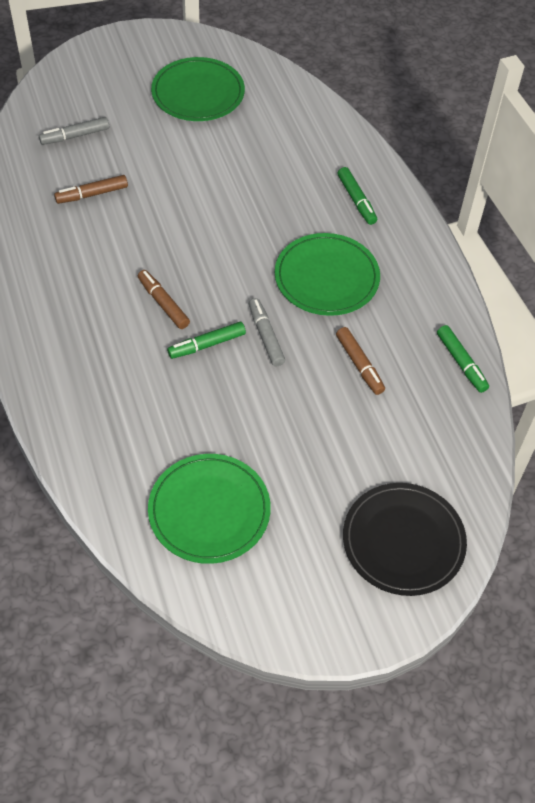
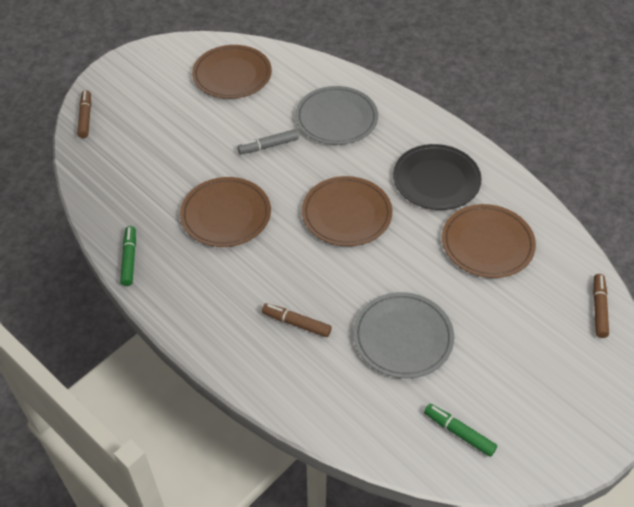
brown plate: 0 -> 4
green marker: 3 -> 2
green plate: 3 -> 0
grey marker: 2 -> 1
grey plate: 0 -> 2

